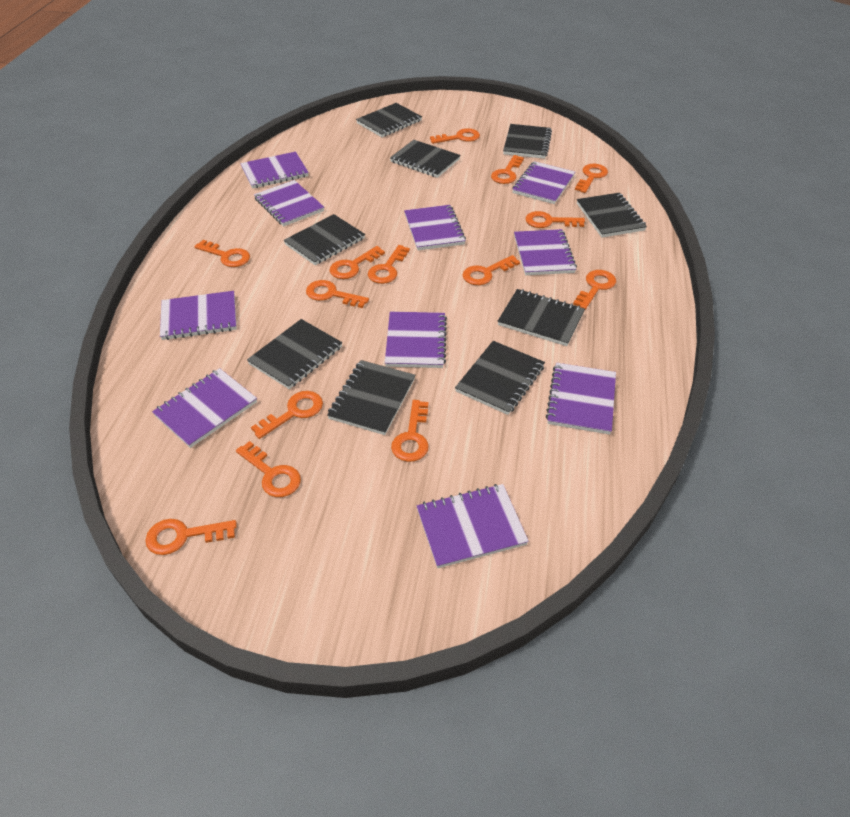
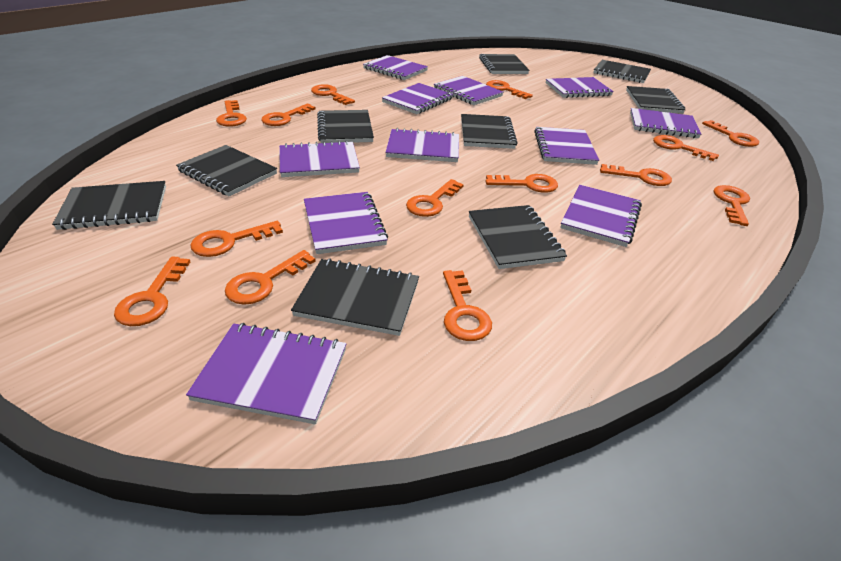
purple notebook: 10 -> 11

